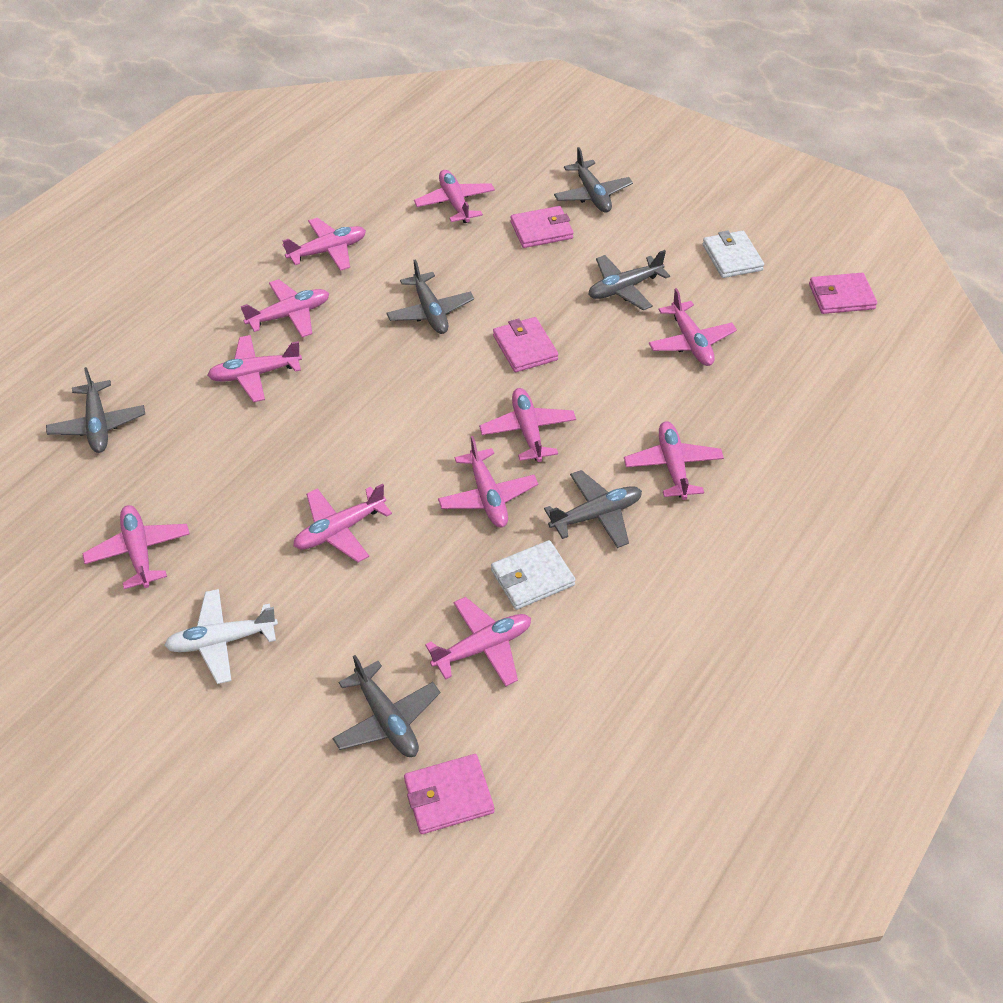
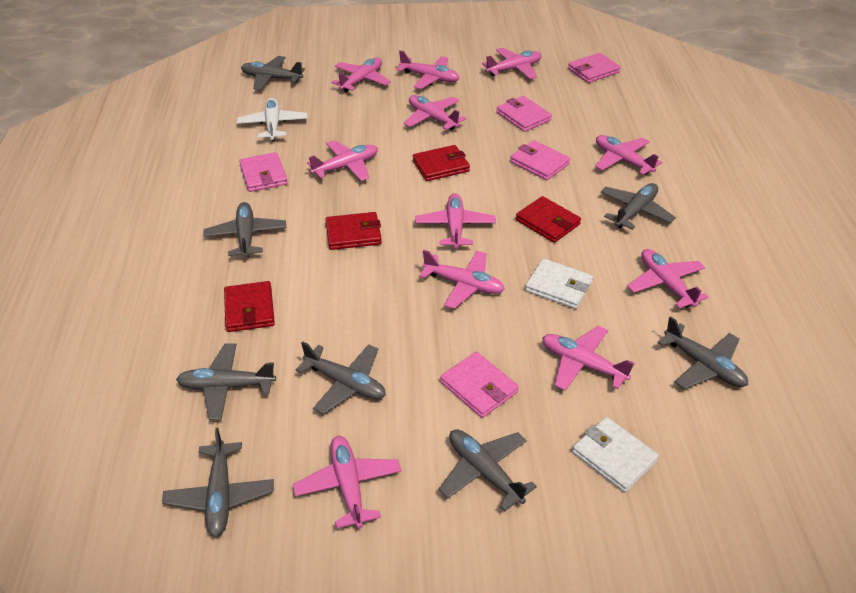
grey plane: 6 -> 8
pink wallet: 4 -> 5
red wallet: 0 -> 4

